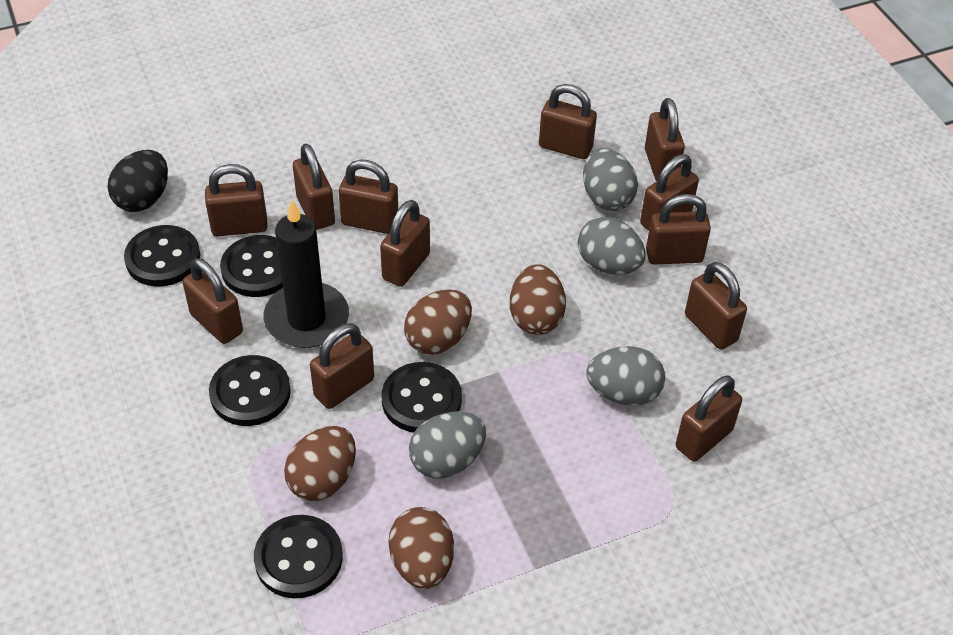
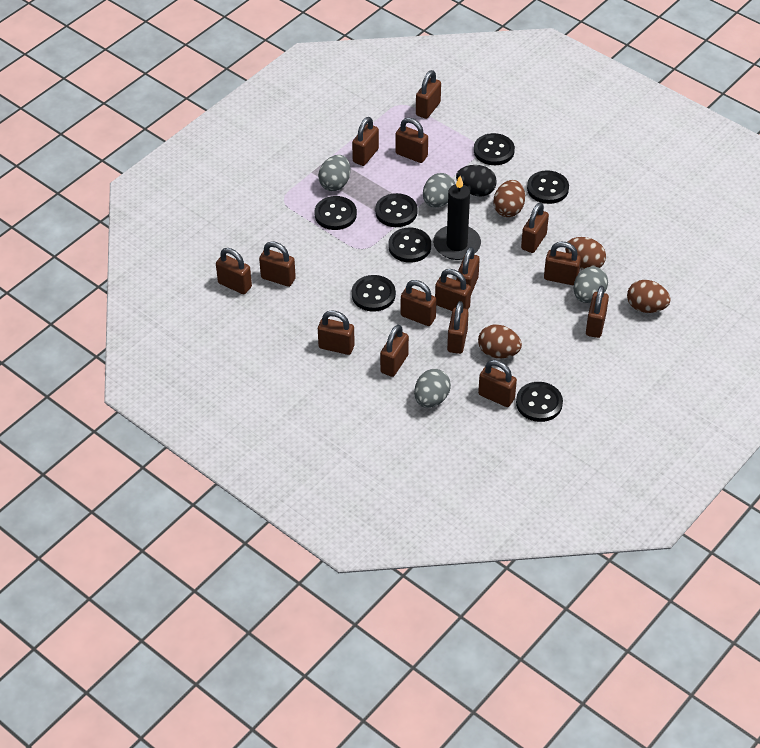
black button: 5 -> 7
brown padlock: 12 -> 15

